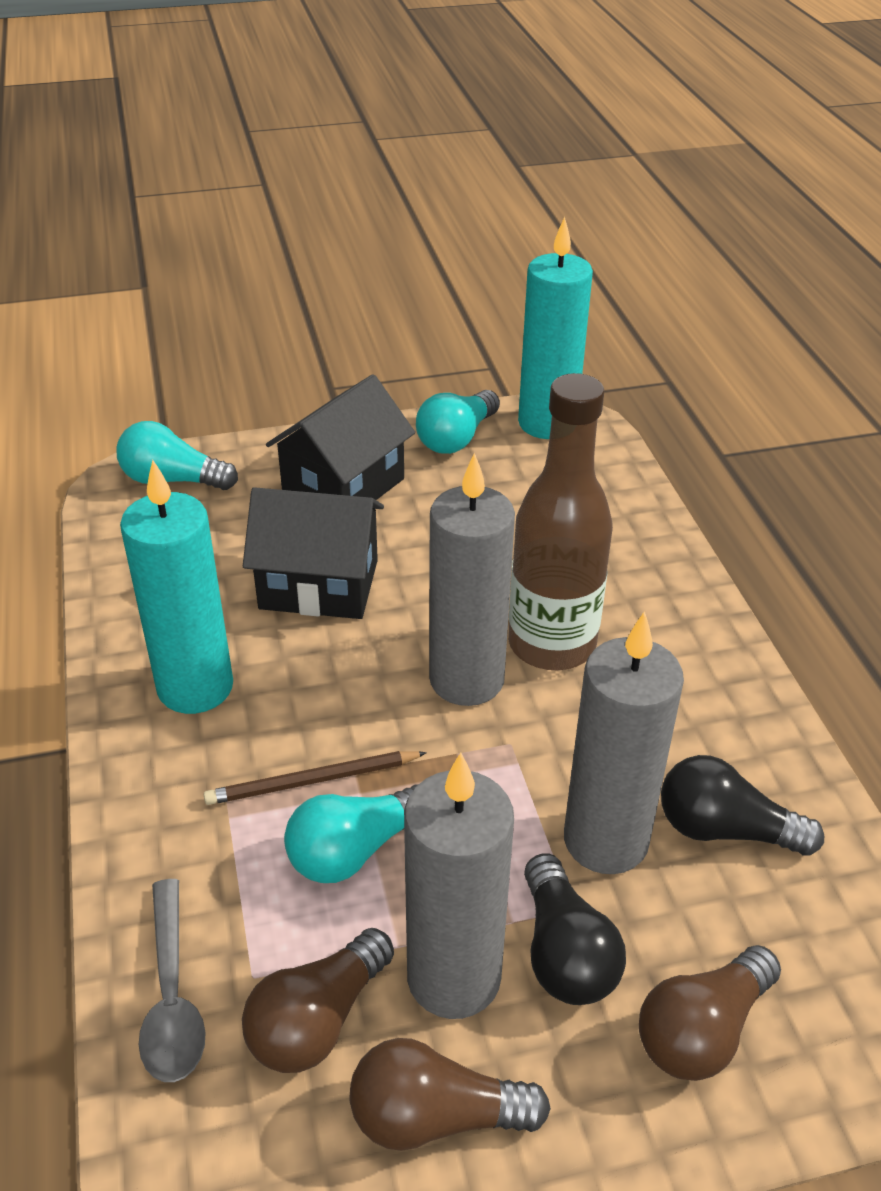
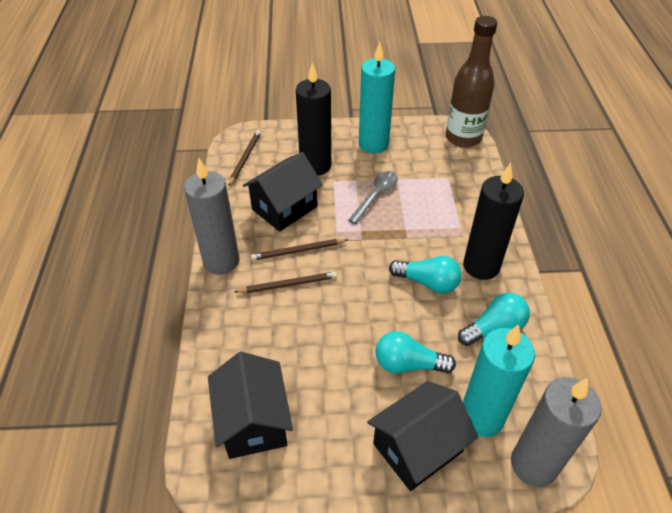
black candle: 0 -> 2
black house: 2 -> 3
black light bulb: 2 -> 0
brown light bulb: 3 -> 0
brown pencil: 1 -> 3
grey candle: 3 -> 2

